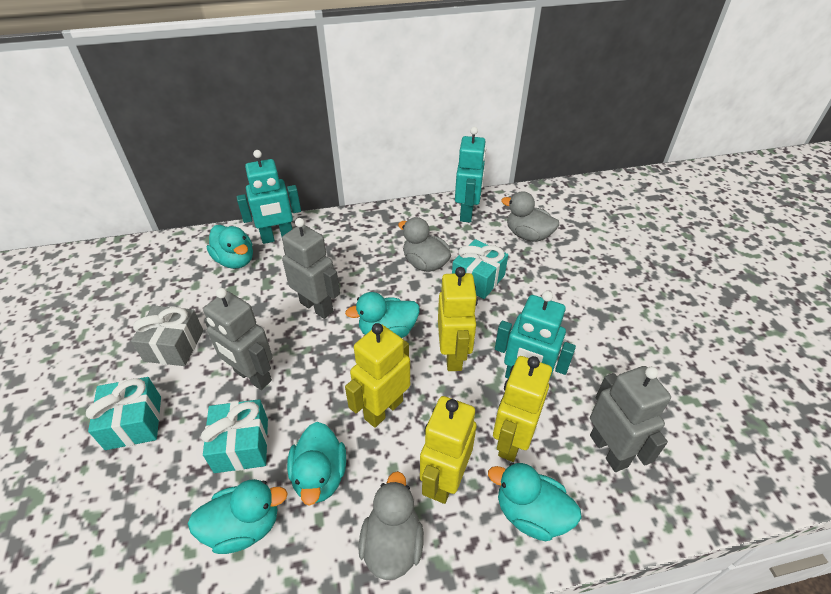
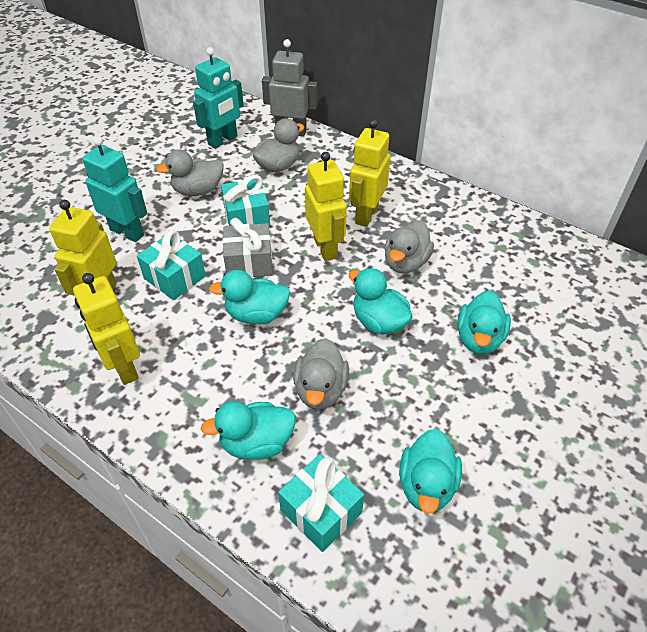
grey duck: 3 -> 4
grey robot: 3 -> 1
turquoise robot: 3 -> 2

